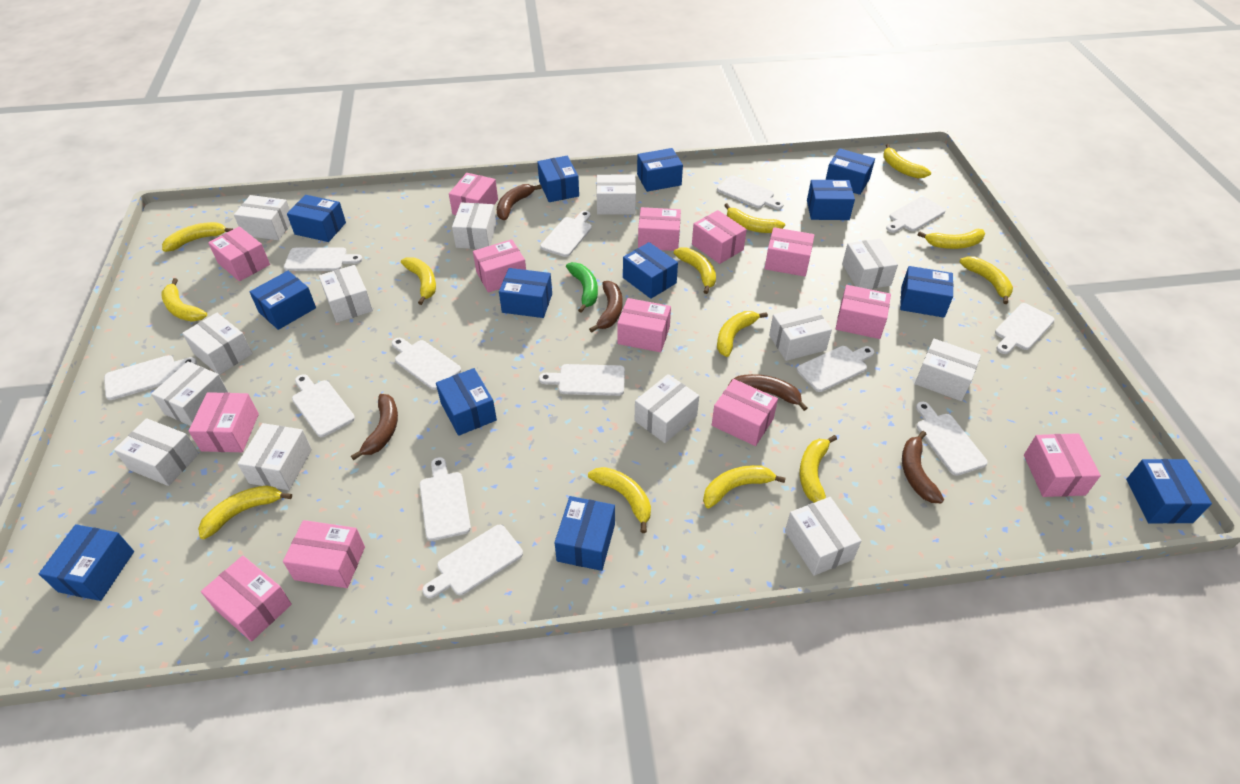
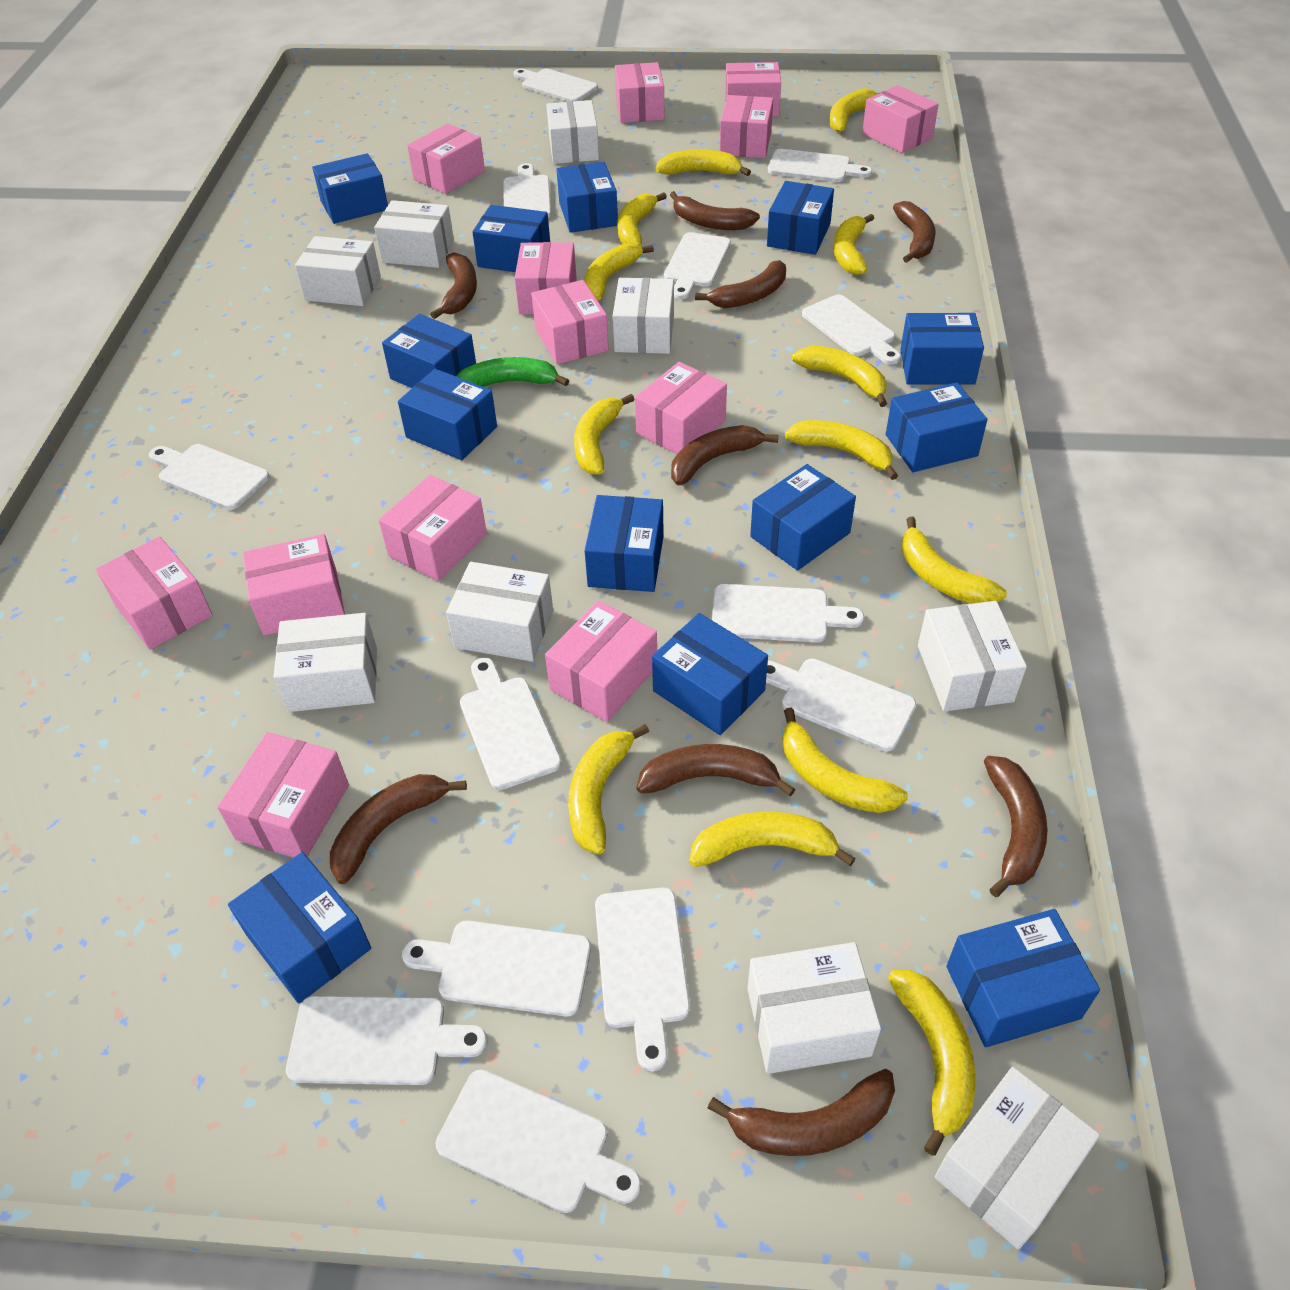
brown banana: 5 -> 9
white box: 13 -> 9

